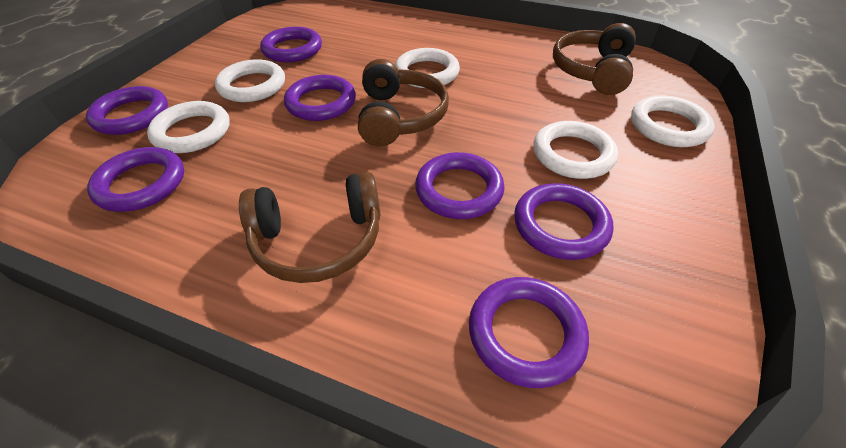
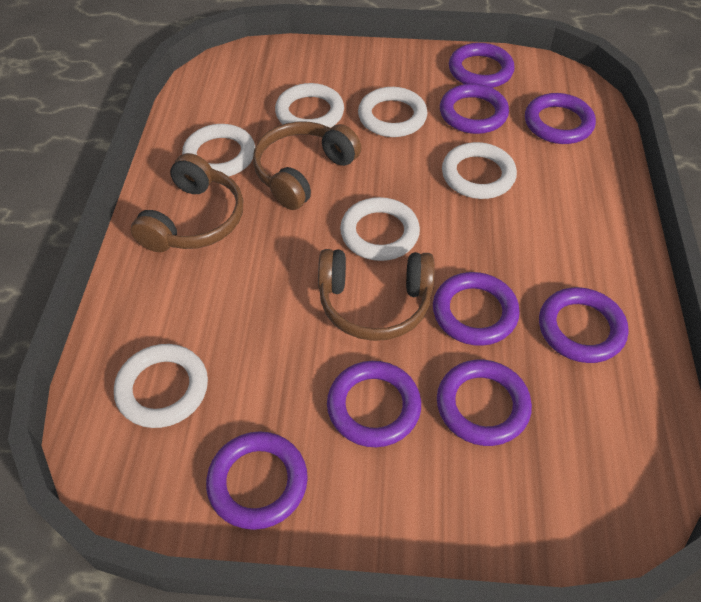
purple ring: 7 -> 8
white ring: 5 -> 6

